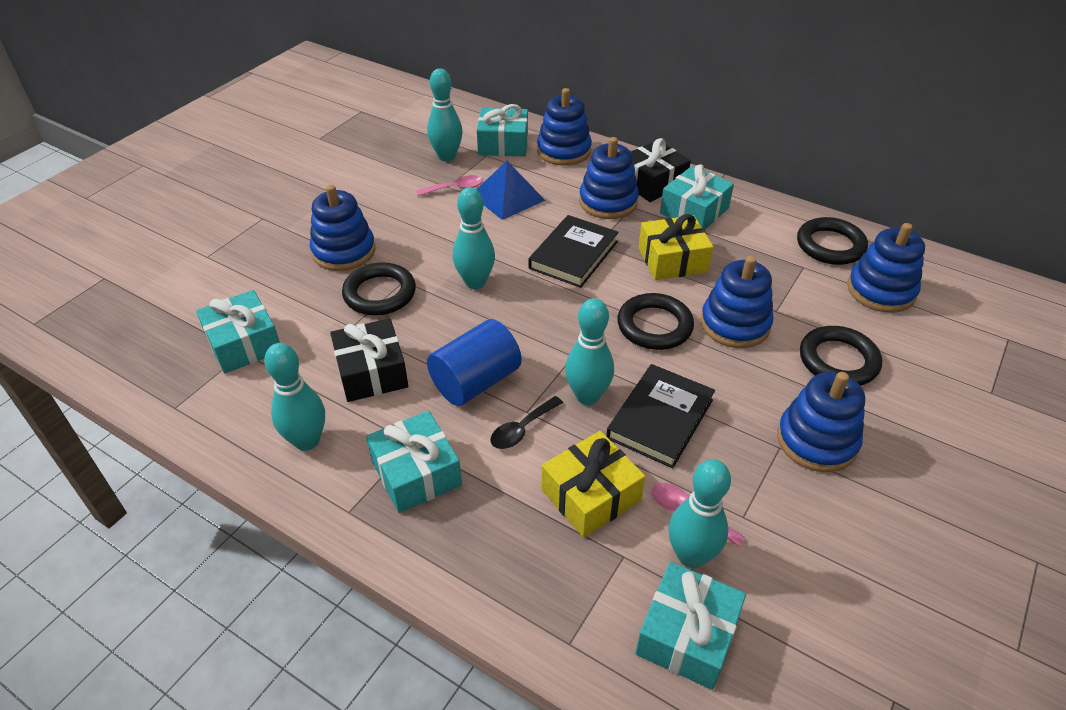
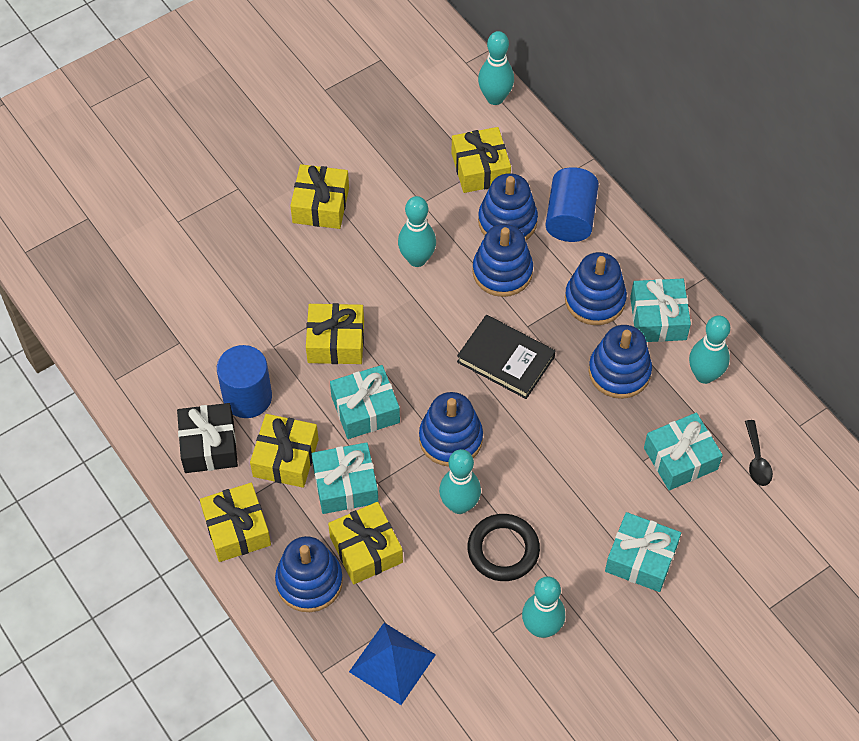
black book: 2 -> 1
black gift: 2 -> 1
black ring: 4 -> 1
blue cylinder: 1 -> 2
pink spoon: 2 -> 0
yellow gift: 2 -> 6

